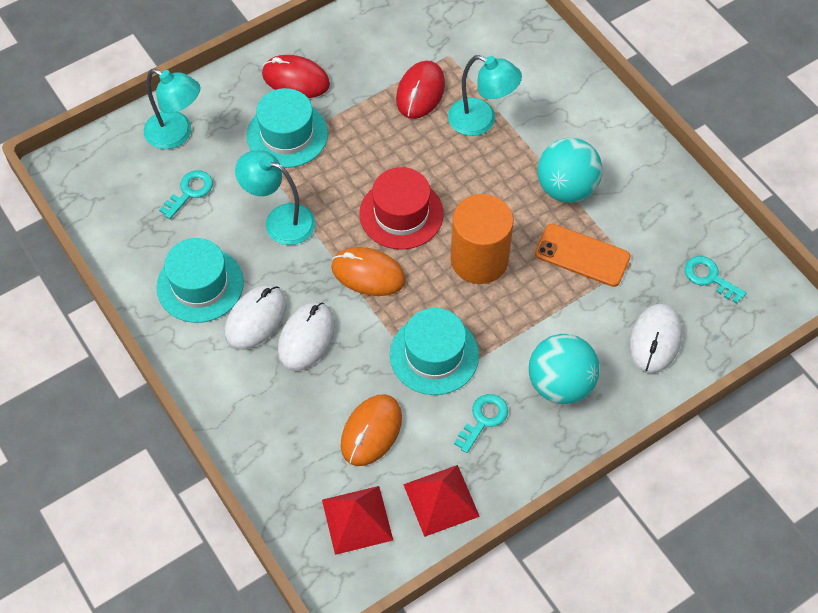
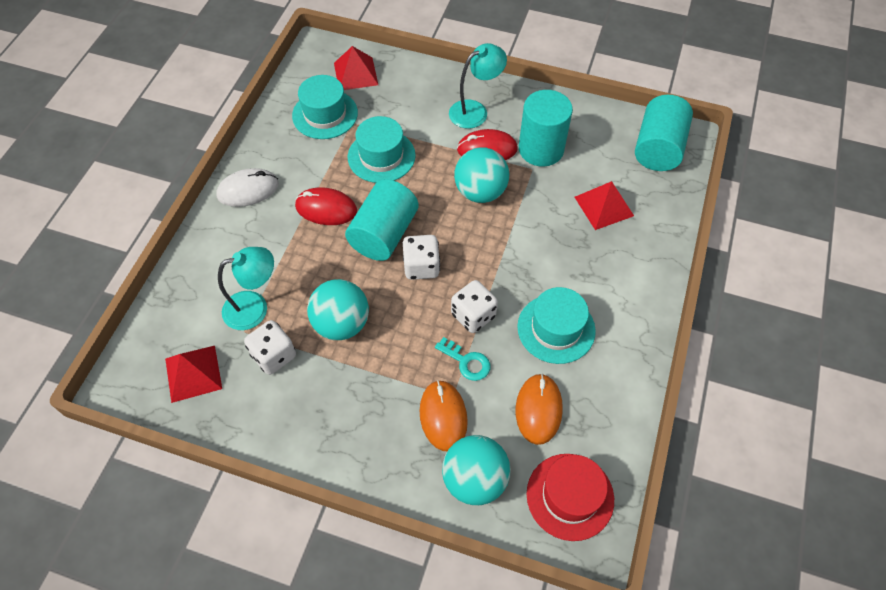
orange cylinder: 1 -> 0
orange phone: 1 -> 0
red pyramid: 2 -> 3
turquoise ball: 2 -> 3
turquoise cylinder: 0 -> 3
turquoise key: 3 -> 1
turquoise lamp: 3 -> 2
white dice: 0 -> 3
white mouse: 3 -> 1

